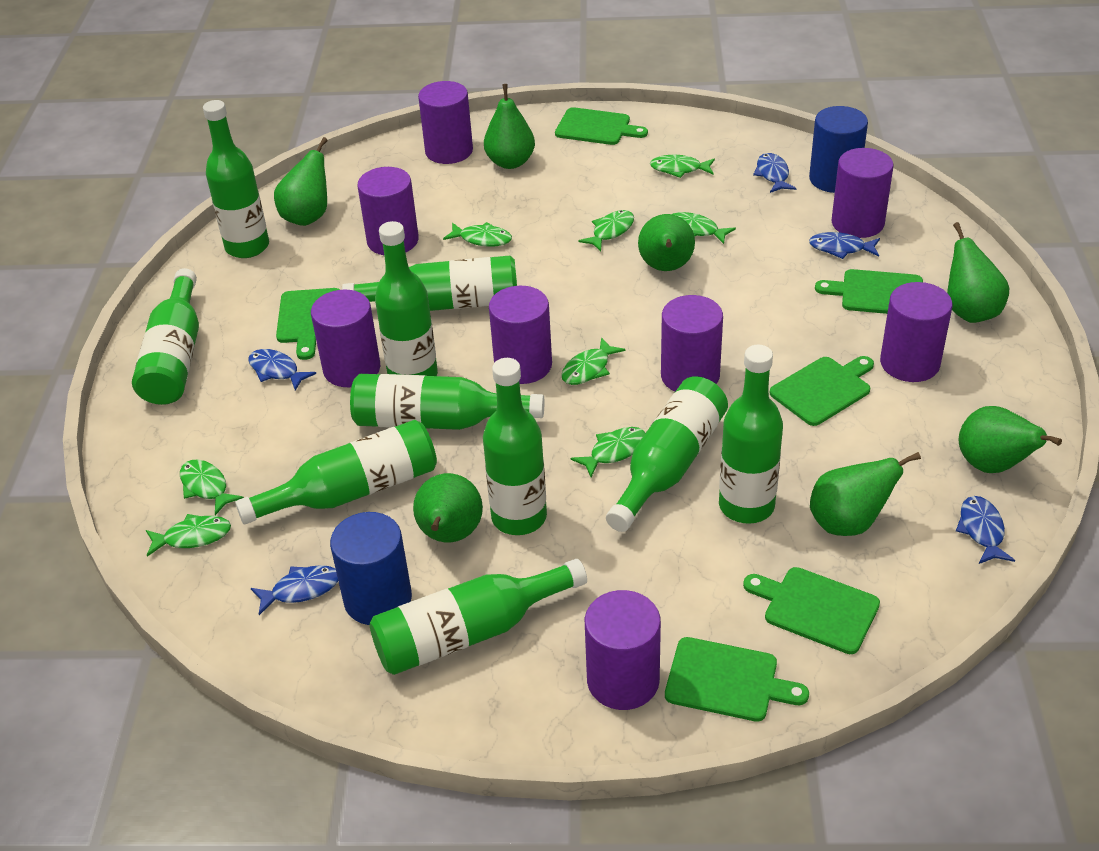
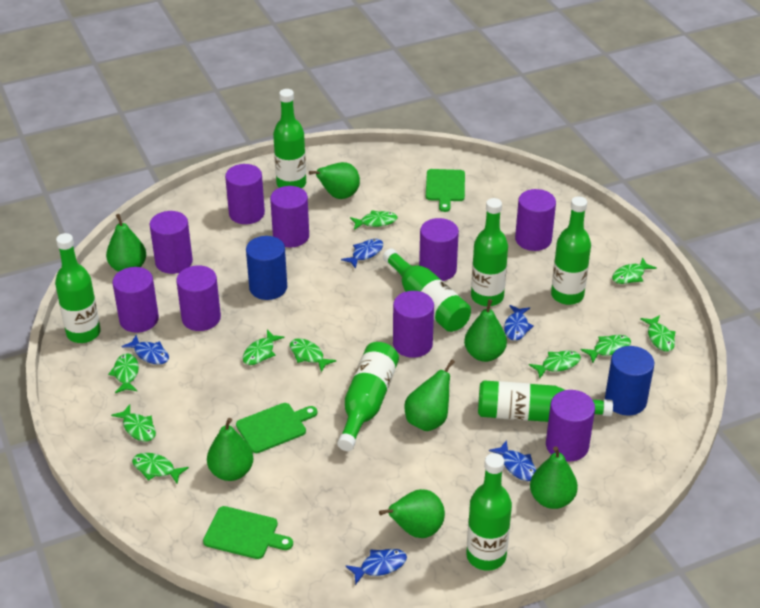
green bottle: 10 -> 8
green cutting board: 6 -> 3
green fish: 8 -> 10
purple cylinder: 8 -> 9

